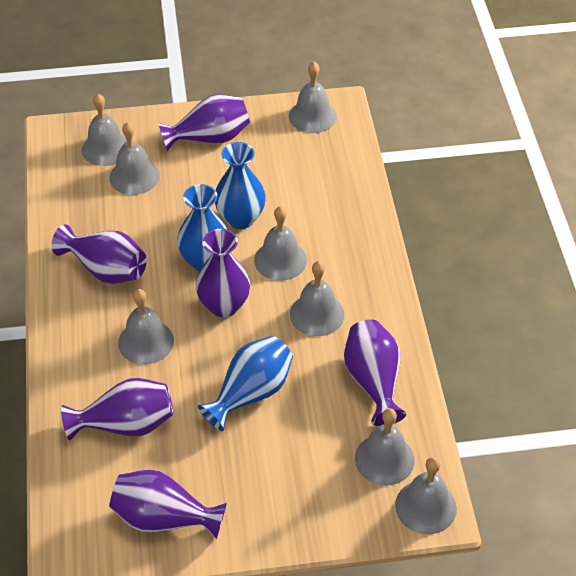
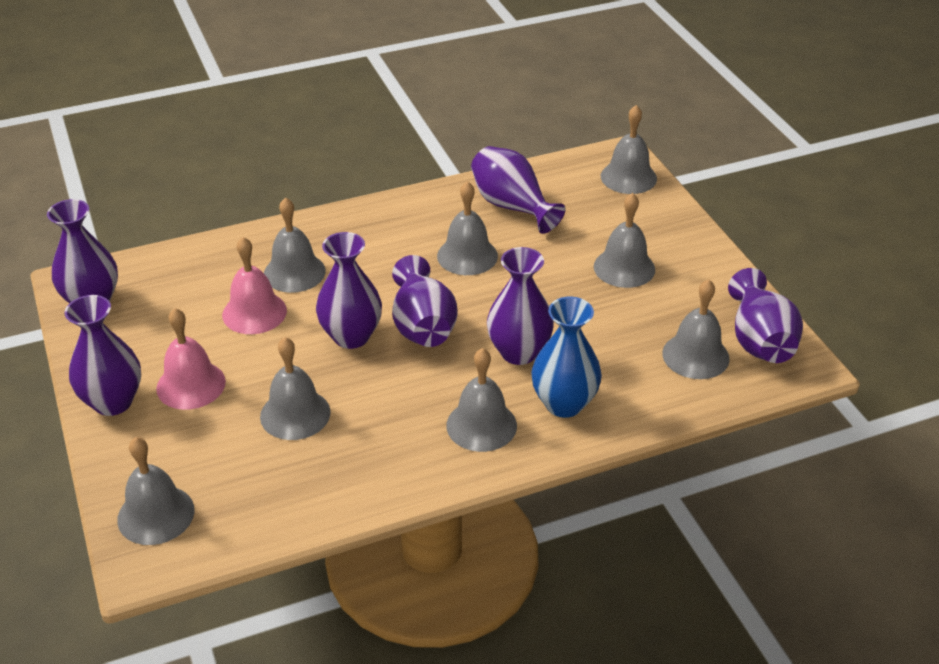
blue vase: 3 -> 1
pink bell: 0 -> 2
purple vase: 6 -> 7

